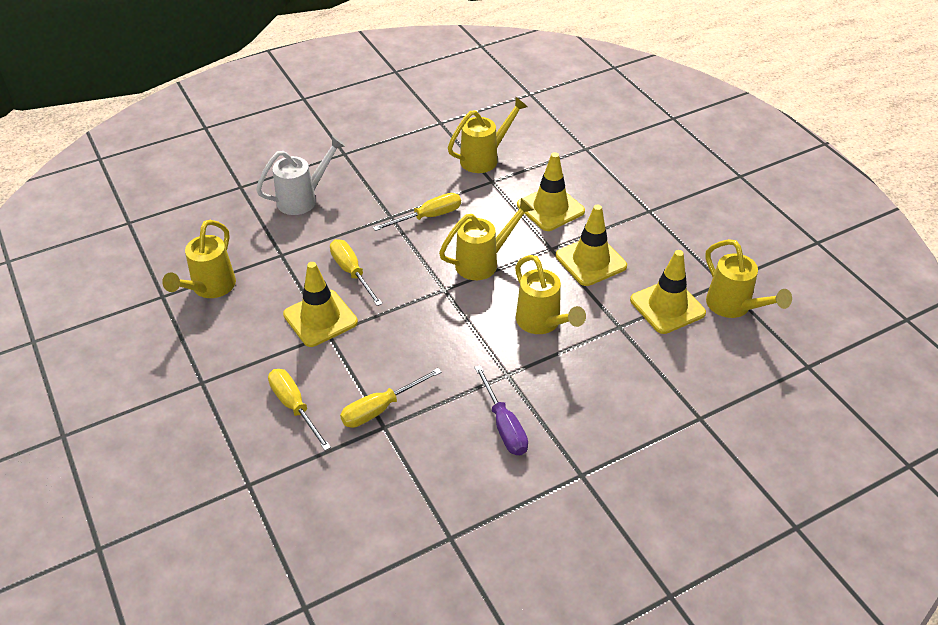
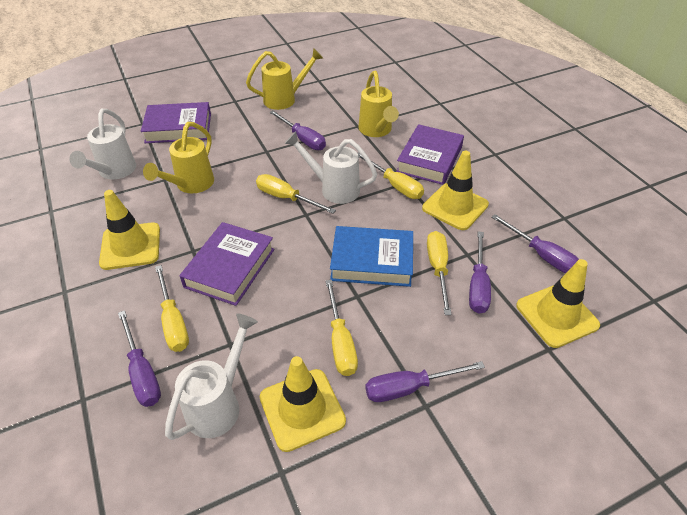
blue book: 0 -> 1
purple book: 0 -> 3
purple screwdriver: 1 -> 5
white watering can: 1 -> 3
yellow screwdriver: 4 -> 5
yellow watering can: 5 -> 3

